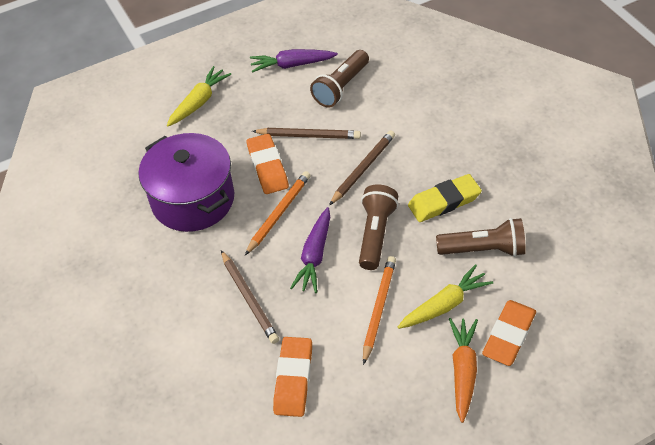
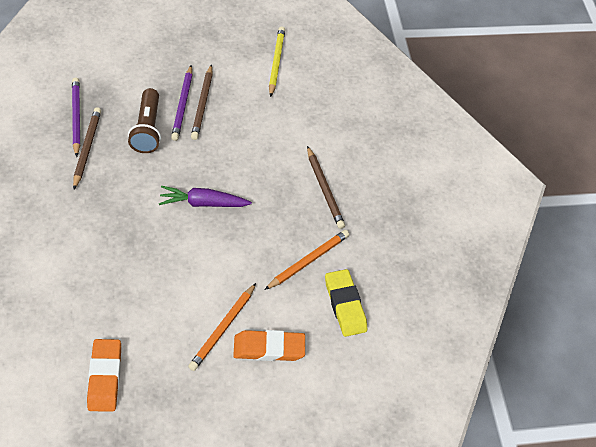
brown flashlight: 3 -> 1
orange carrot: 1 -> 0
orange eraser: 3 -> 2
purple carrot: 2 -> 1
purple pencil: 0 -> 2
purple pot: 1 -> 0
yellow carrot: 2 -> 0
yellow pencil: 0 -> 1

